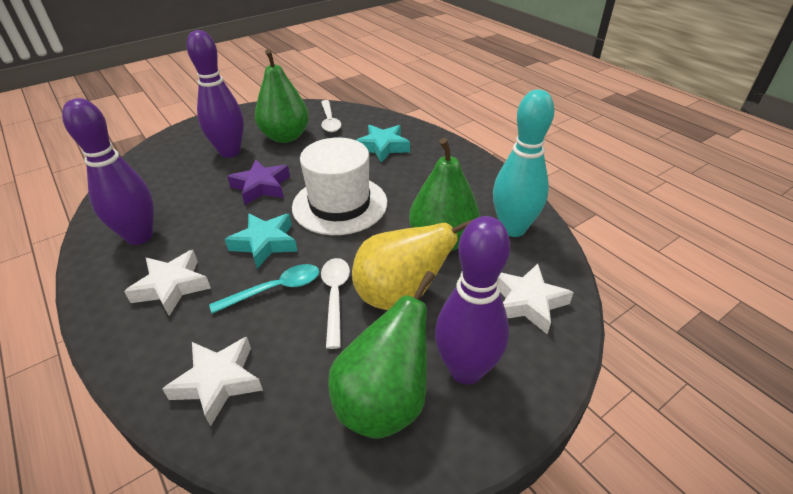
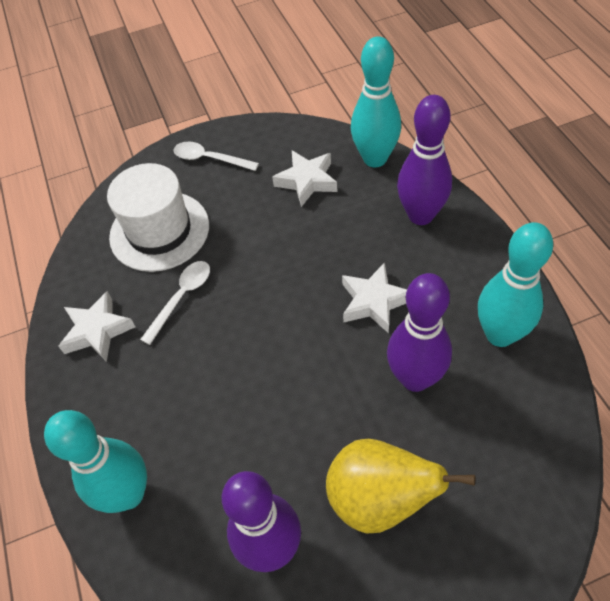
green pear: 3 -> 0
purple star: 1 -> 0
turquoise bowling pin: 1 -> 3
turquoise spoon: 1 -> 0
turquoise star: 2 -> 0

